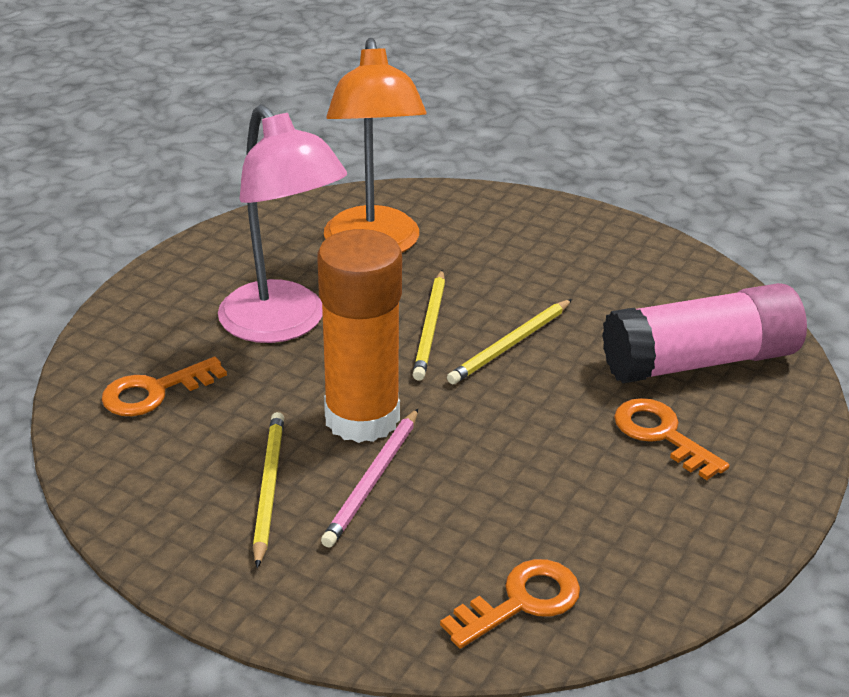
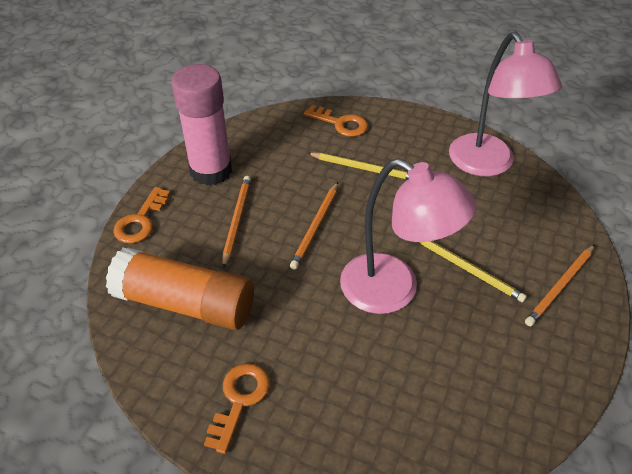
orange lamp: 1 -> 0
orange pencil: 0 -> 3
pink lamp: 1 -> 2
pink pencil: 1 -> 0
yellow pencil: 3 -> 2

